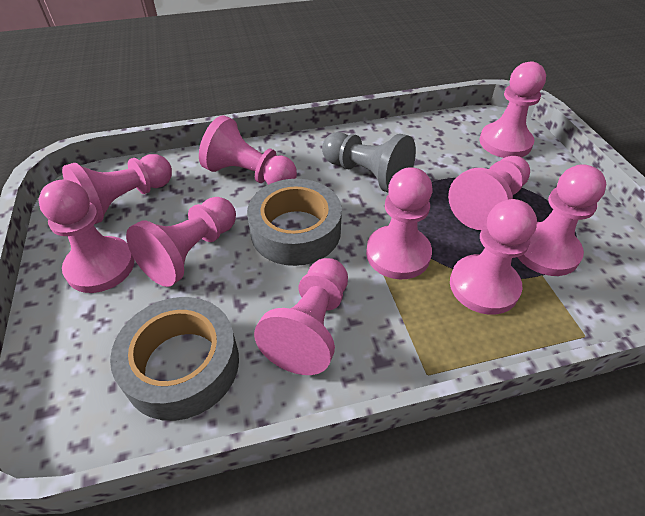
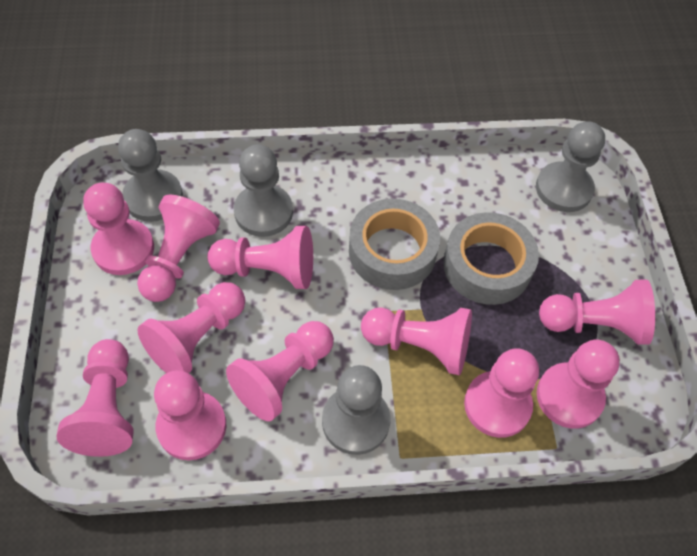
grey pawn: 1 -> 4
pink pawn: 10 -> 11

